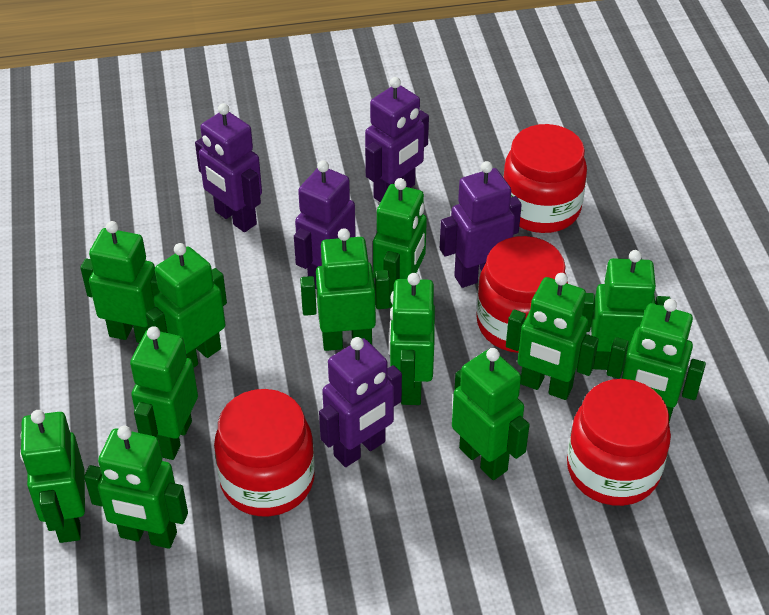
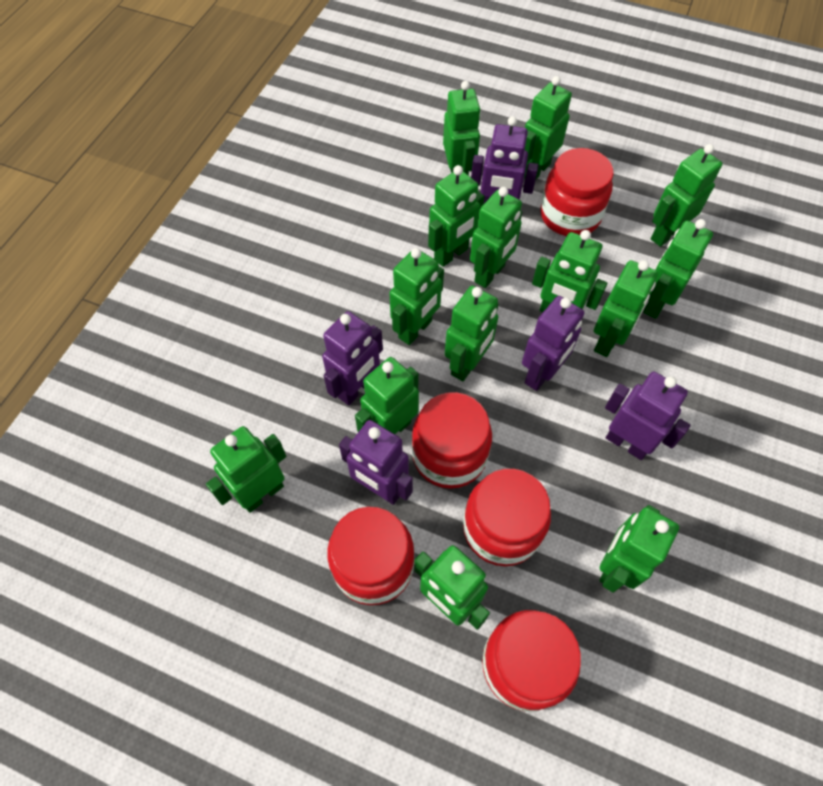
green robot: 12 -> 14
red jar: 4 -> 5

